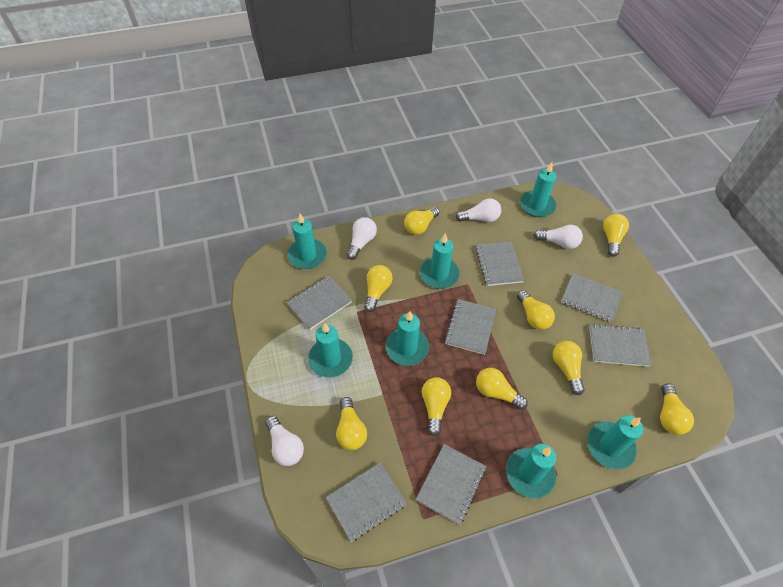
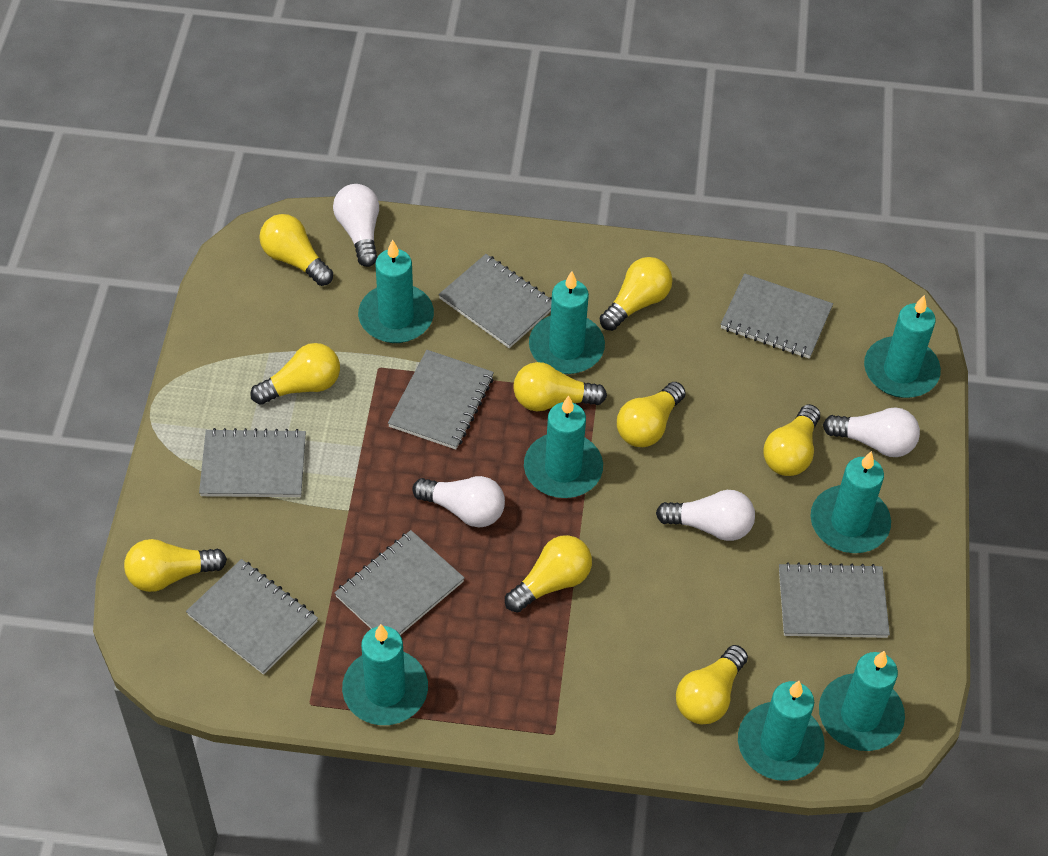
turquoise candle: 7 -> 8

